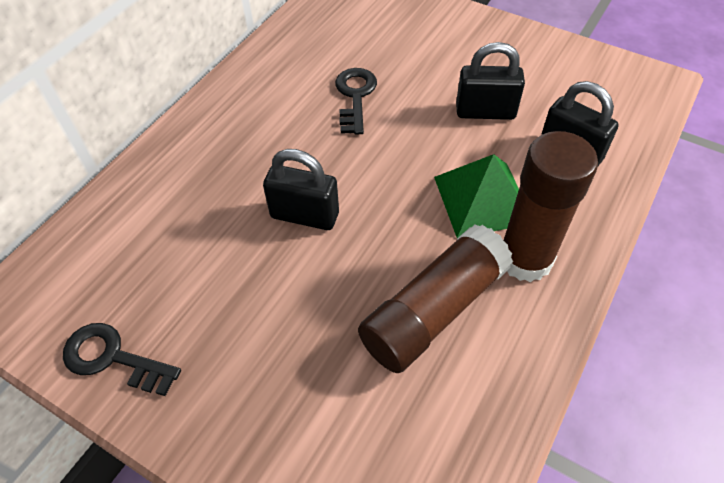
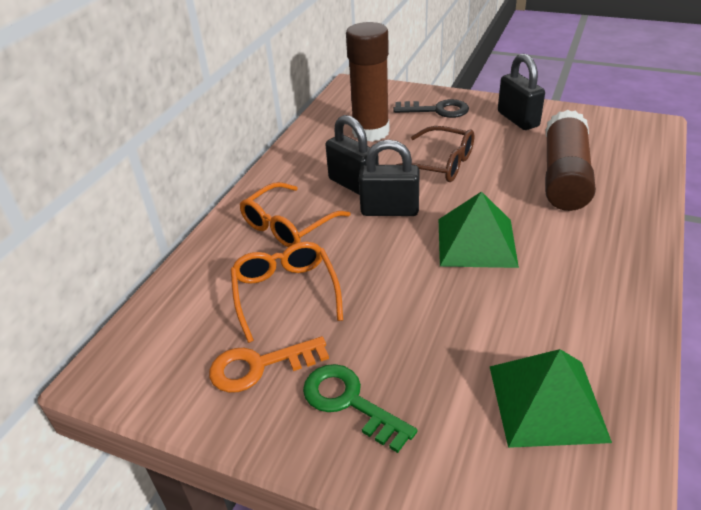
black key: 2 -> 1
brown glasses: 0 -> 1
green key: 0 -> 1
green pyramid: 1 -> 2
orange glasses: 0 -> 2
orange key: 0 -> 1

